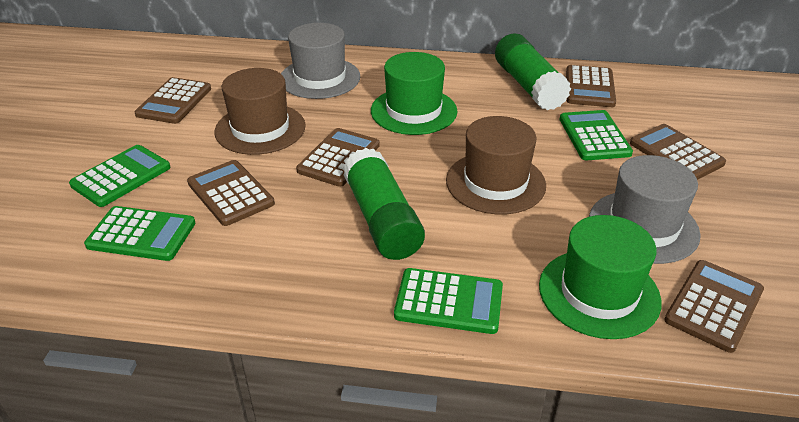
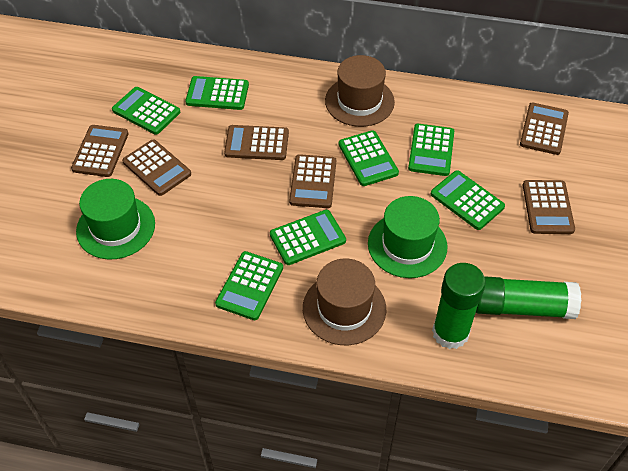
green calculator: 4 -> 7
grey hat: 2 -> 0

